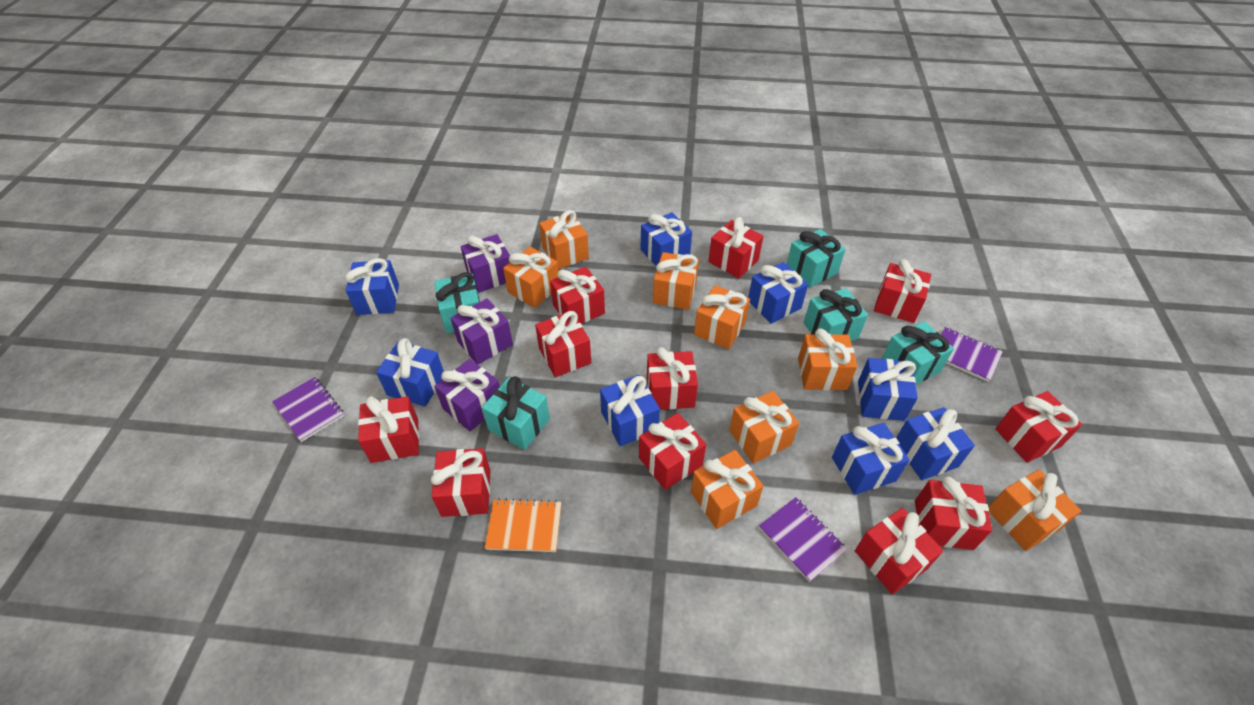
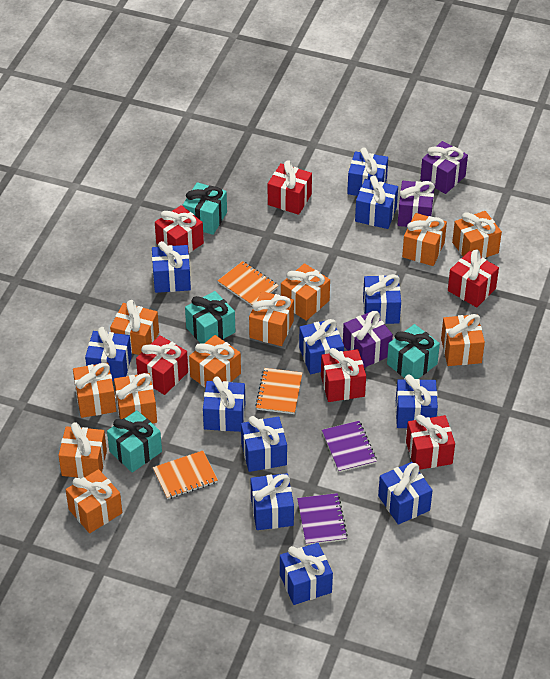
blue gift: 8 -> 12
orange gift: 8 -> 11
orange notebook: 1 -> 3
purple notebook: 3 -> 2
red gift: 11 -> 6
turquoise gift: 5 -> 4

